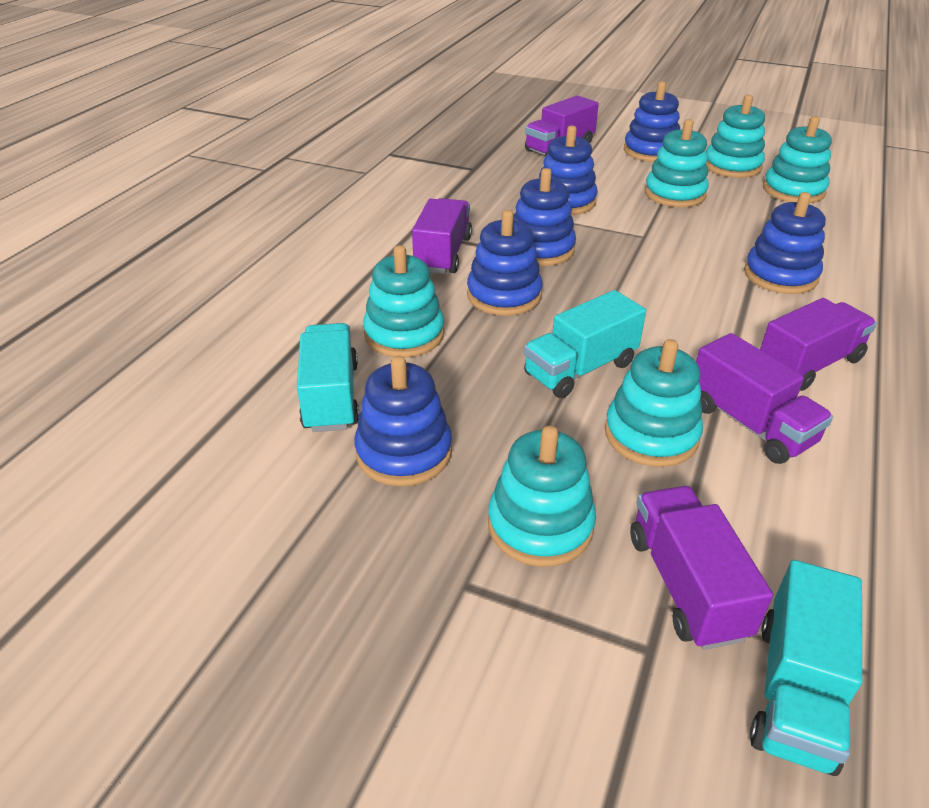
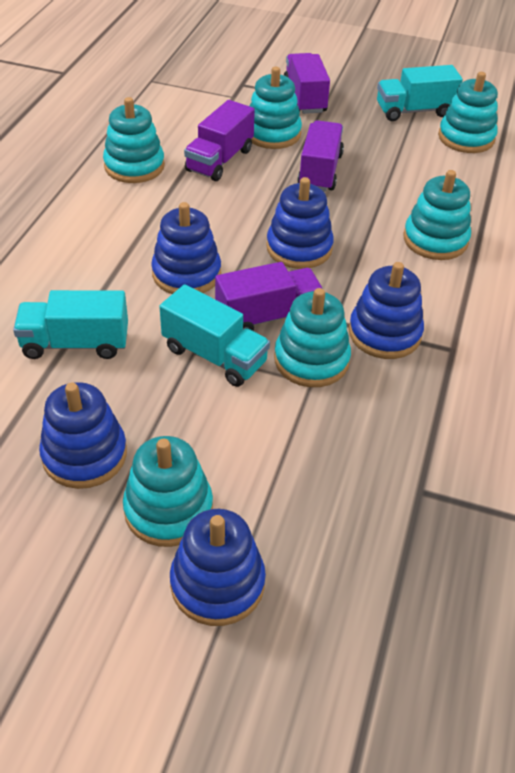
blue stacking toy: 6 -> 5
purple truck: 5 -> 4

